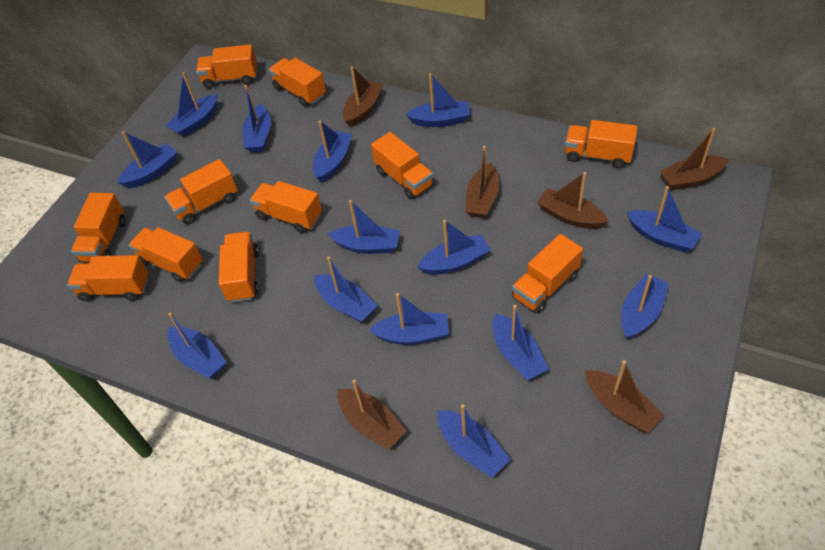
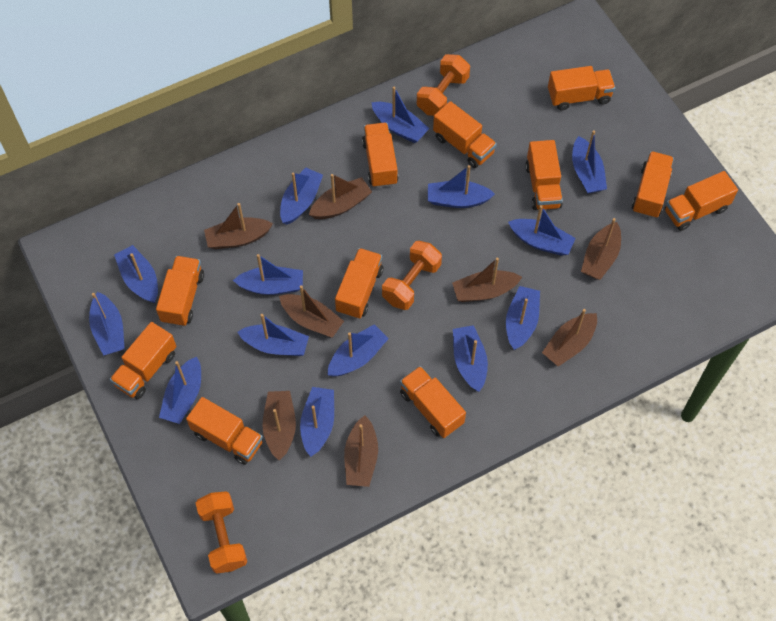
brown boat: 6 -> 8
orange dumbbell: 0 -> 3

